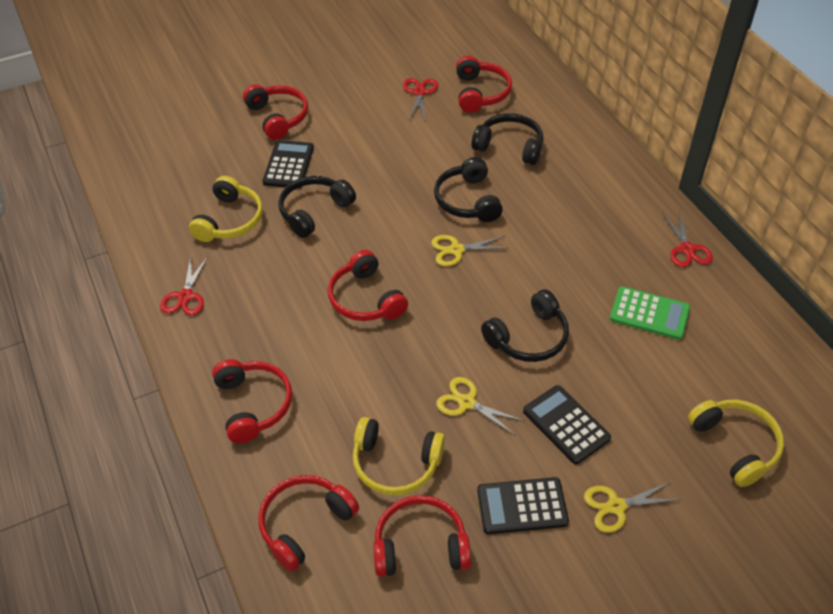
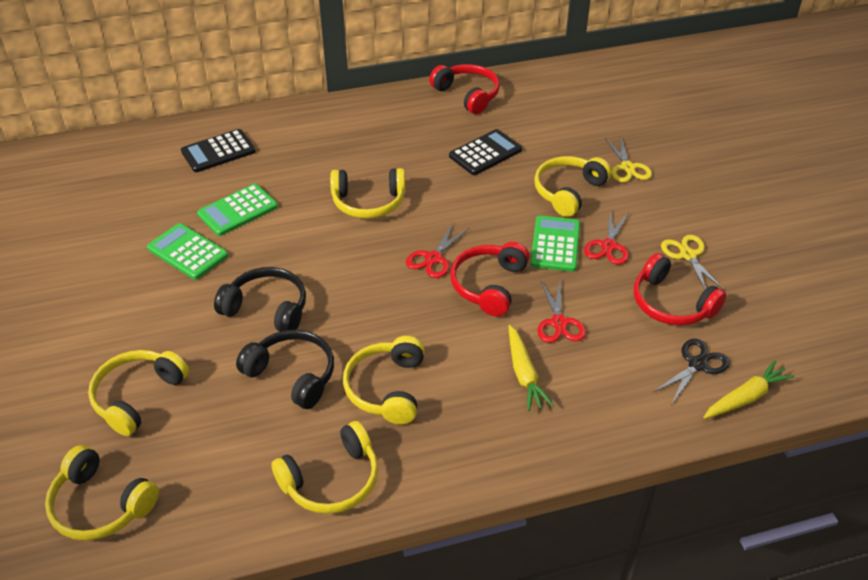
black calculator: 3 -> 2
black headphones: 4 -> 2
black scissors: 0 -> 1
green calculator: 1 -> 3
red headphones: 6 -> 3
yellow carrot: 0 -> 2
yellow headphones: 3 -> 6
yellow scissors: 3 -> 2

